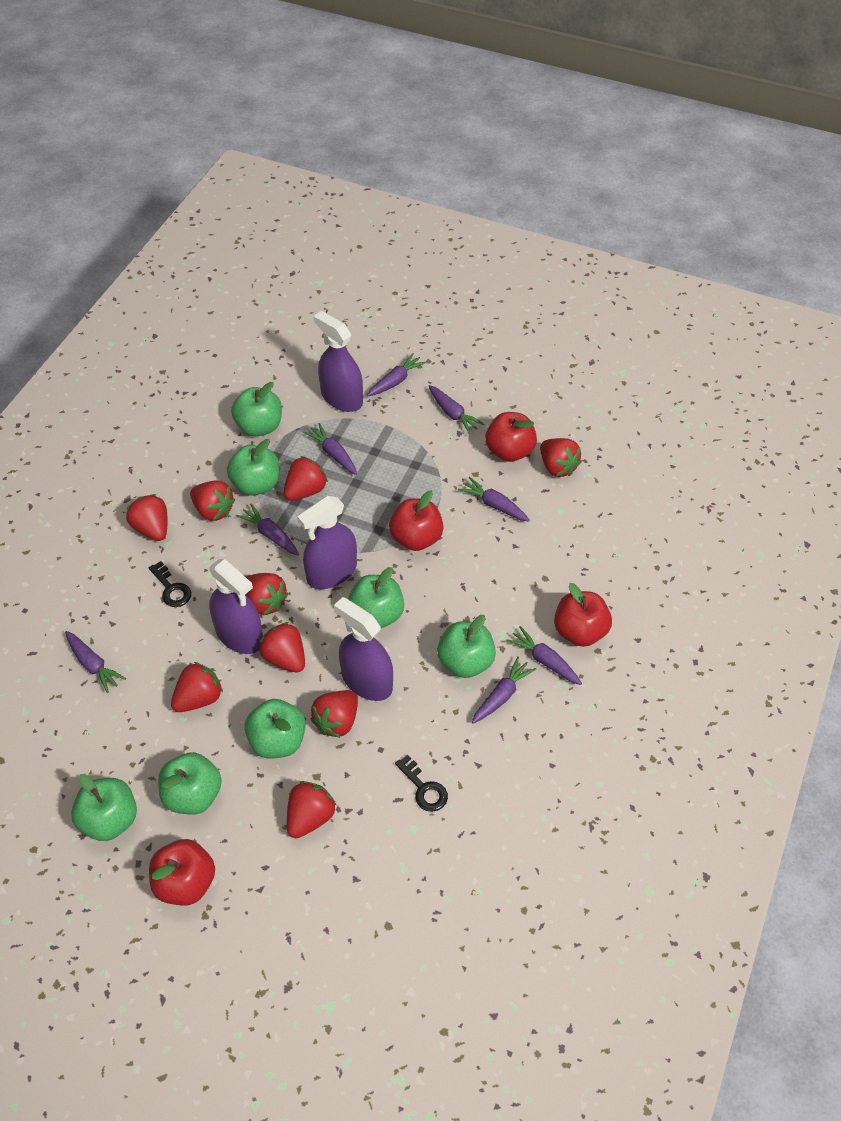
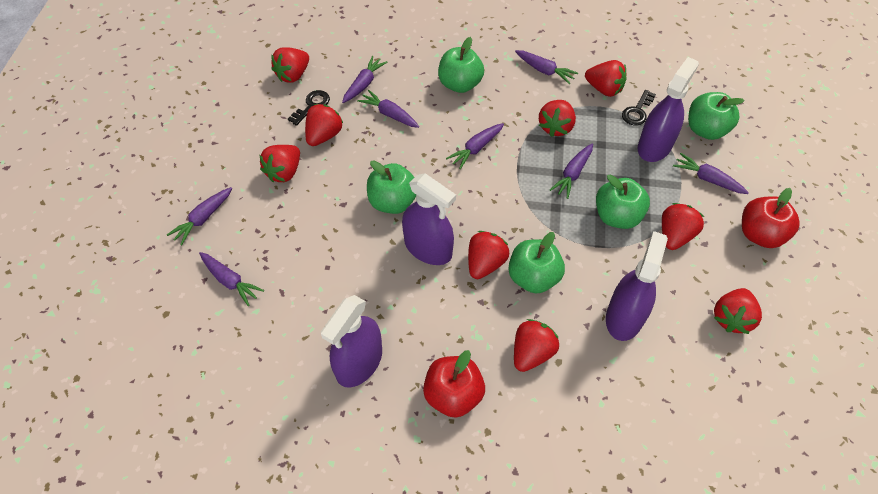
green apple: 7 -> 5
red apple: 4 -> 2

